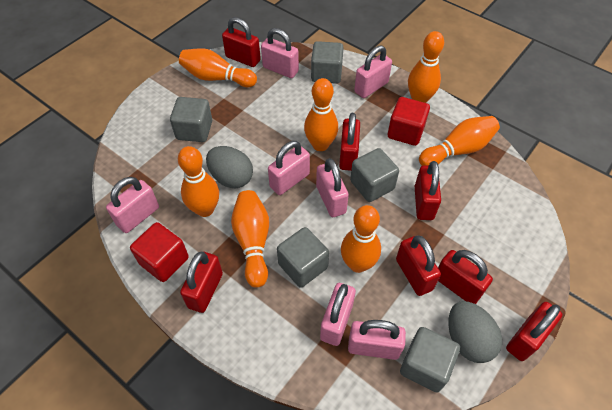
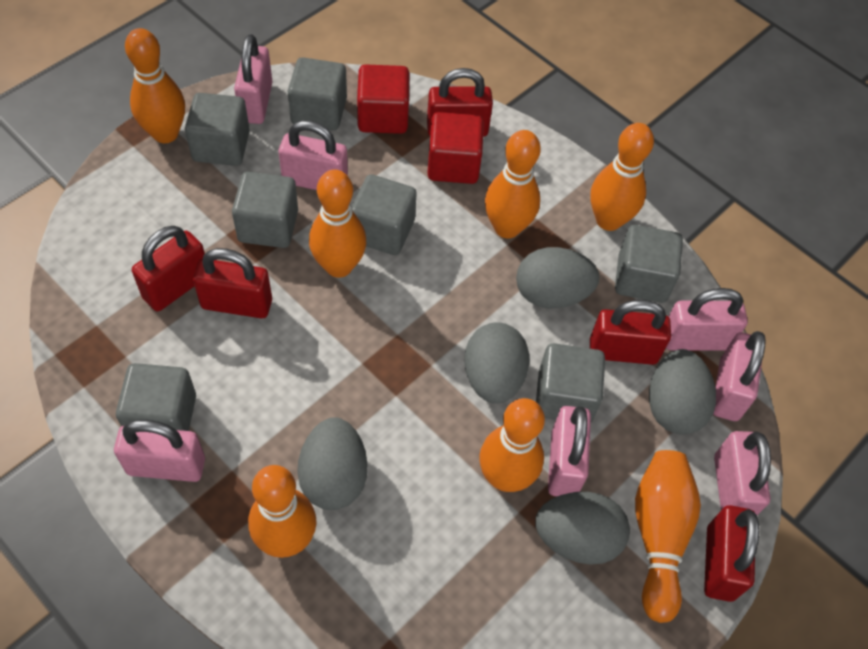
grey cube: 5 -> 7
grey egg: 2 -> 5
red padlock: 7 -> 5

